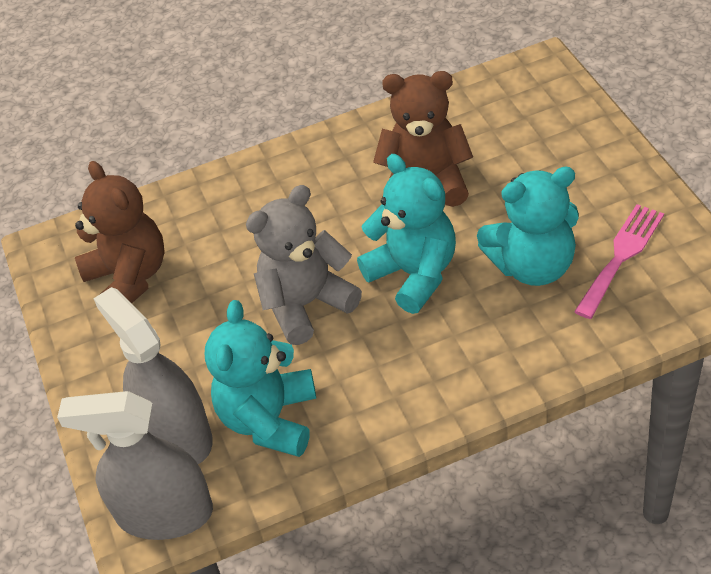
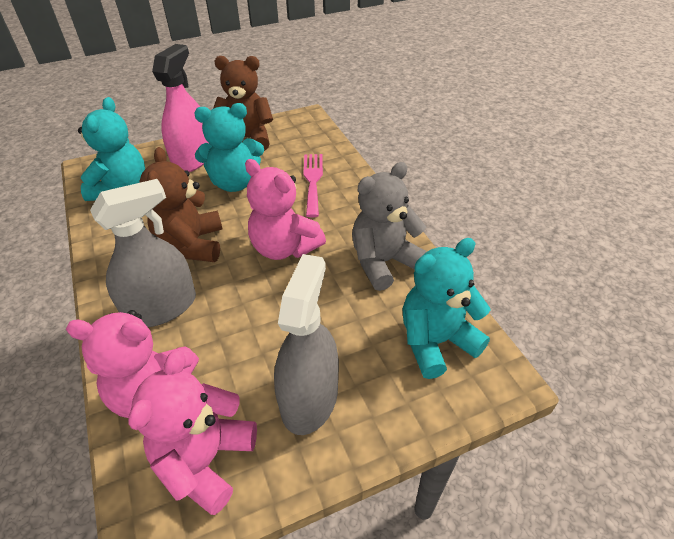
pink spray bottle: 0 -> 1
pink teddy bear: 0 -> 3

